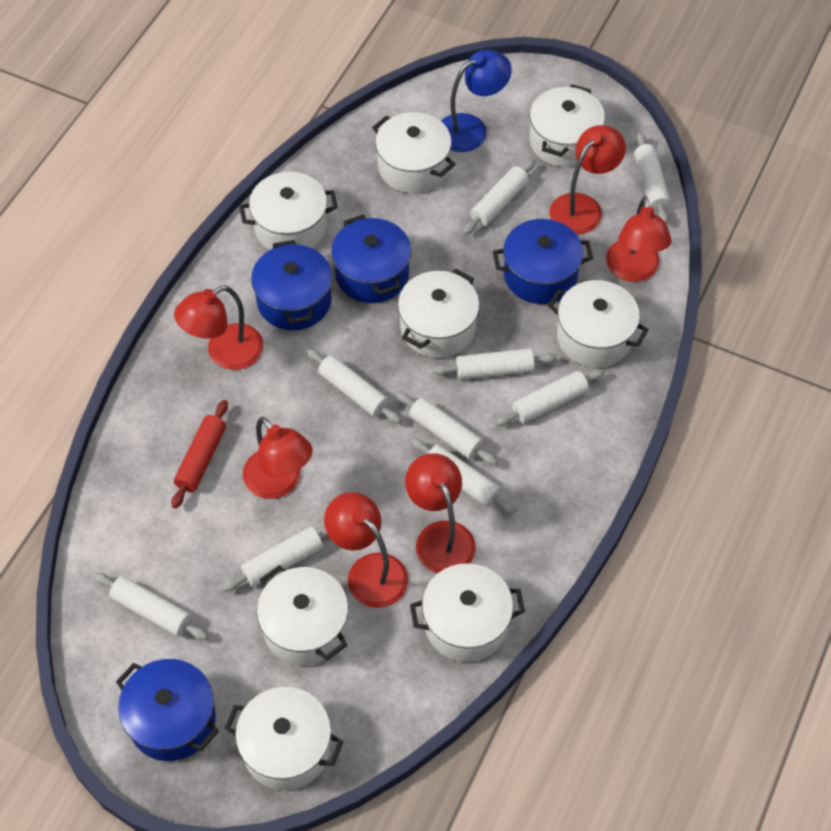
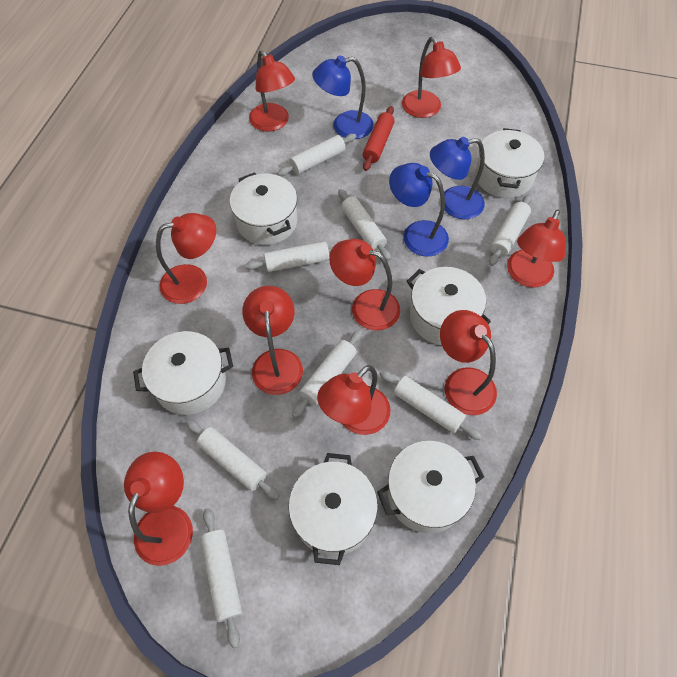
blue lamp: 1 -> 3
blue pot: 4 -> 0
red lamp: 6 -> 9
white pot: 8 -> 6
white rolling pin: 9 -> 8

